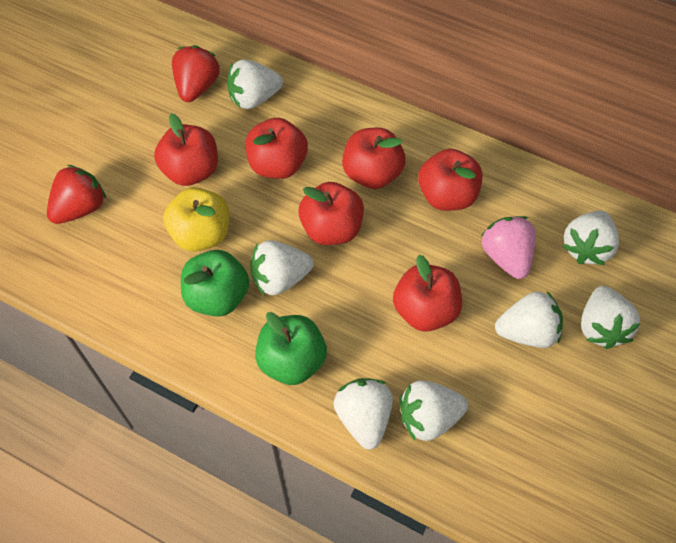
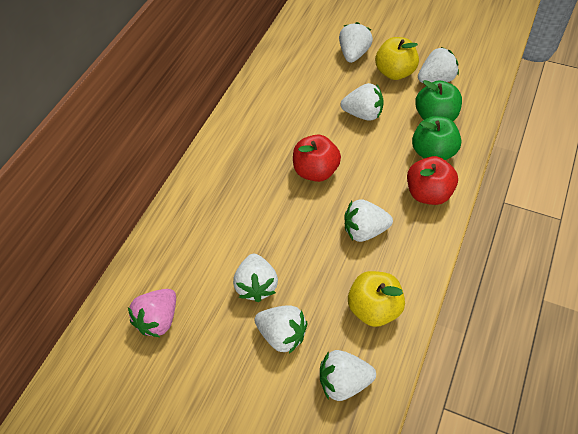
red apple: 6 -> 2
red strawberry: 2 -> 0
yellow apple: 1 -> 2

